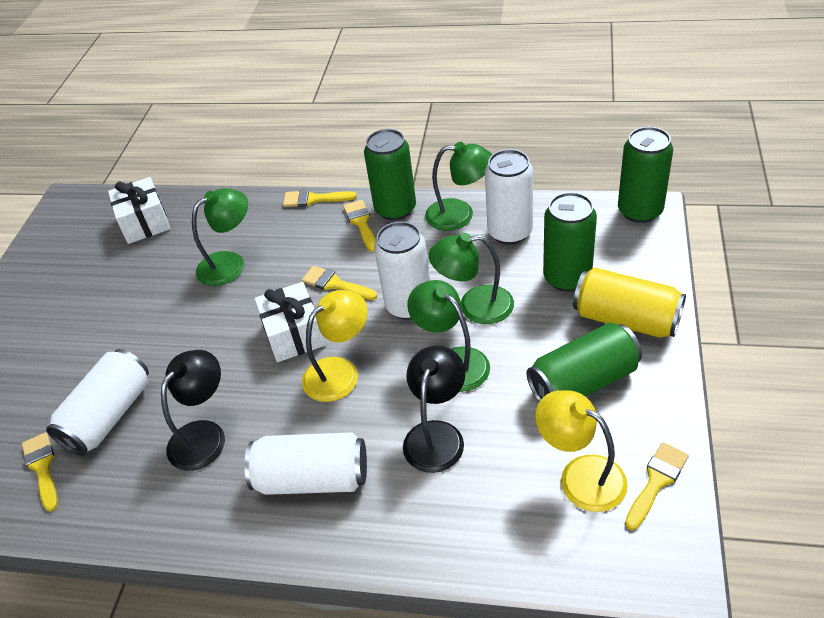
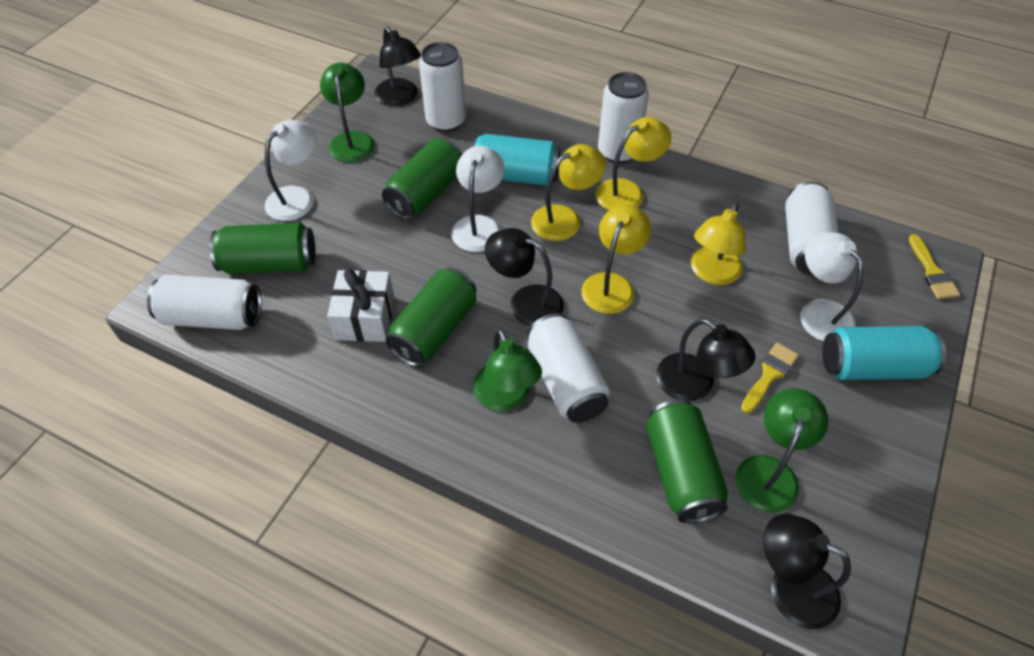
black lamp: 2 -> 4
green lamp: 4 -> 3
turquoise can: 0 -> 2
white can: 4 -> 5
white gift: 2 -> 1
white lamp: 0 -> 3
yellow brush: 5 -> 2
yellow can: 1 -> 0
yellow lamp: 2 -> 4

